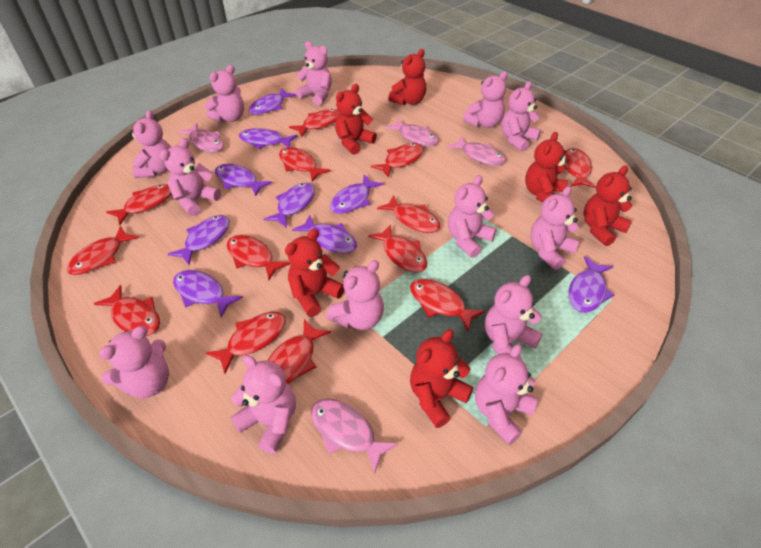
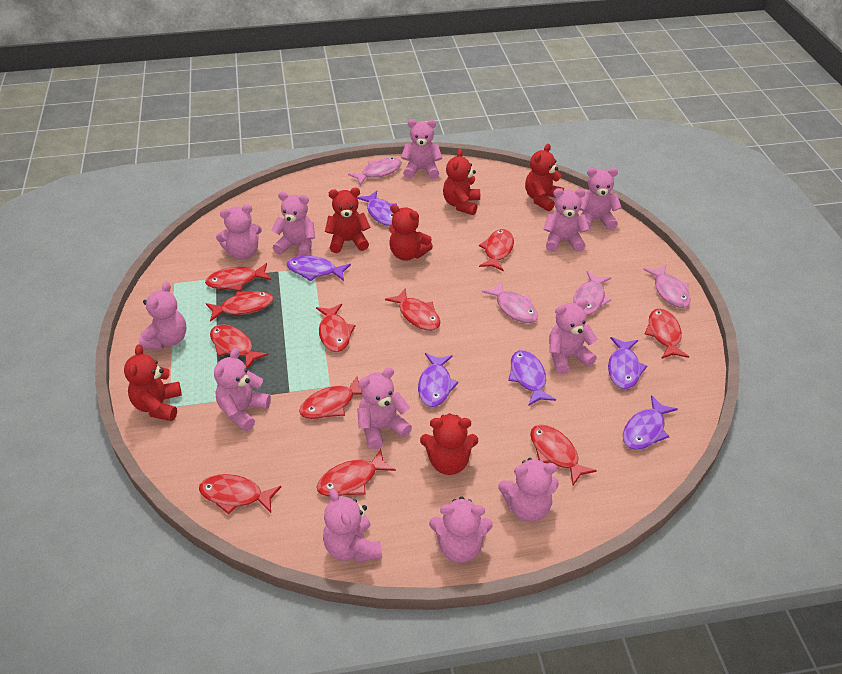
pink teddy bear: 13 -> 12
purple fish: 9 -> 6
red fish: 13 -> 11

